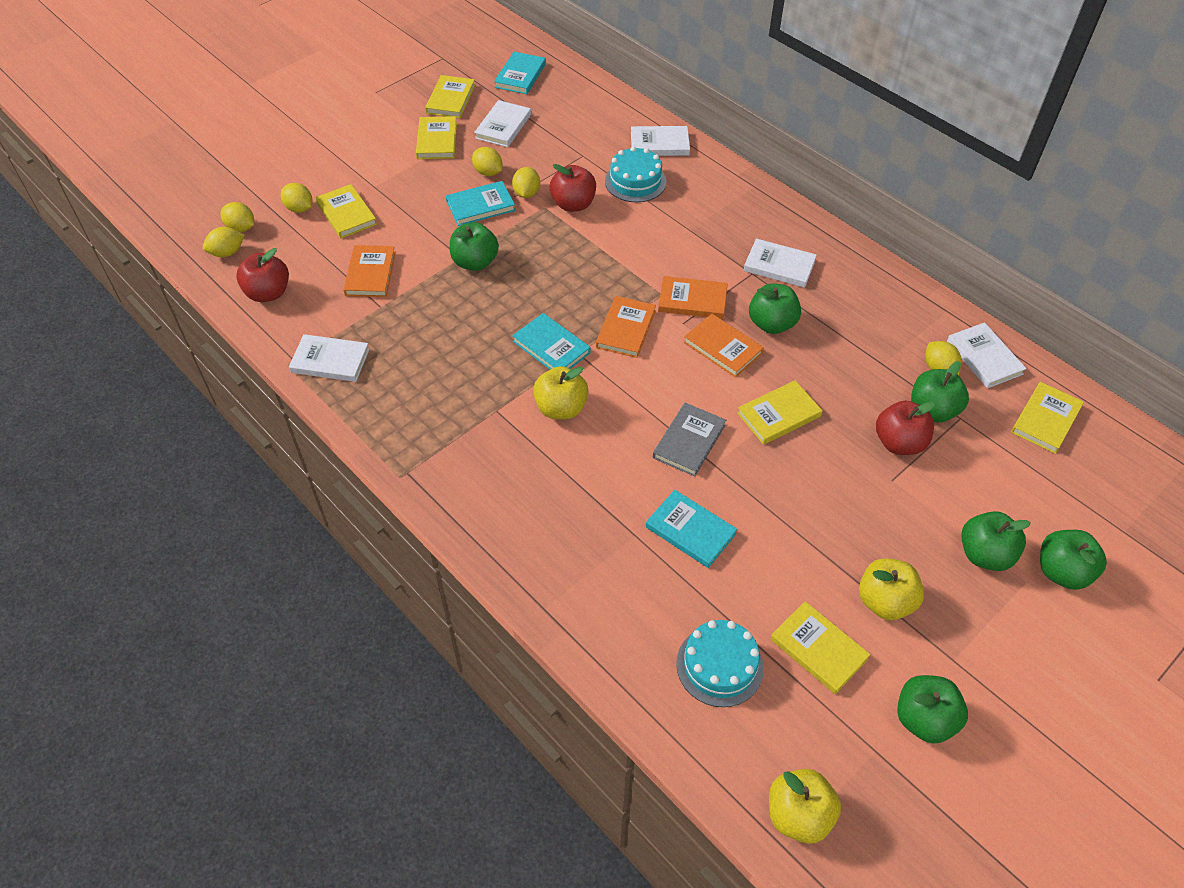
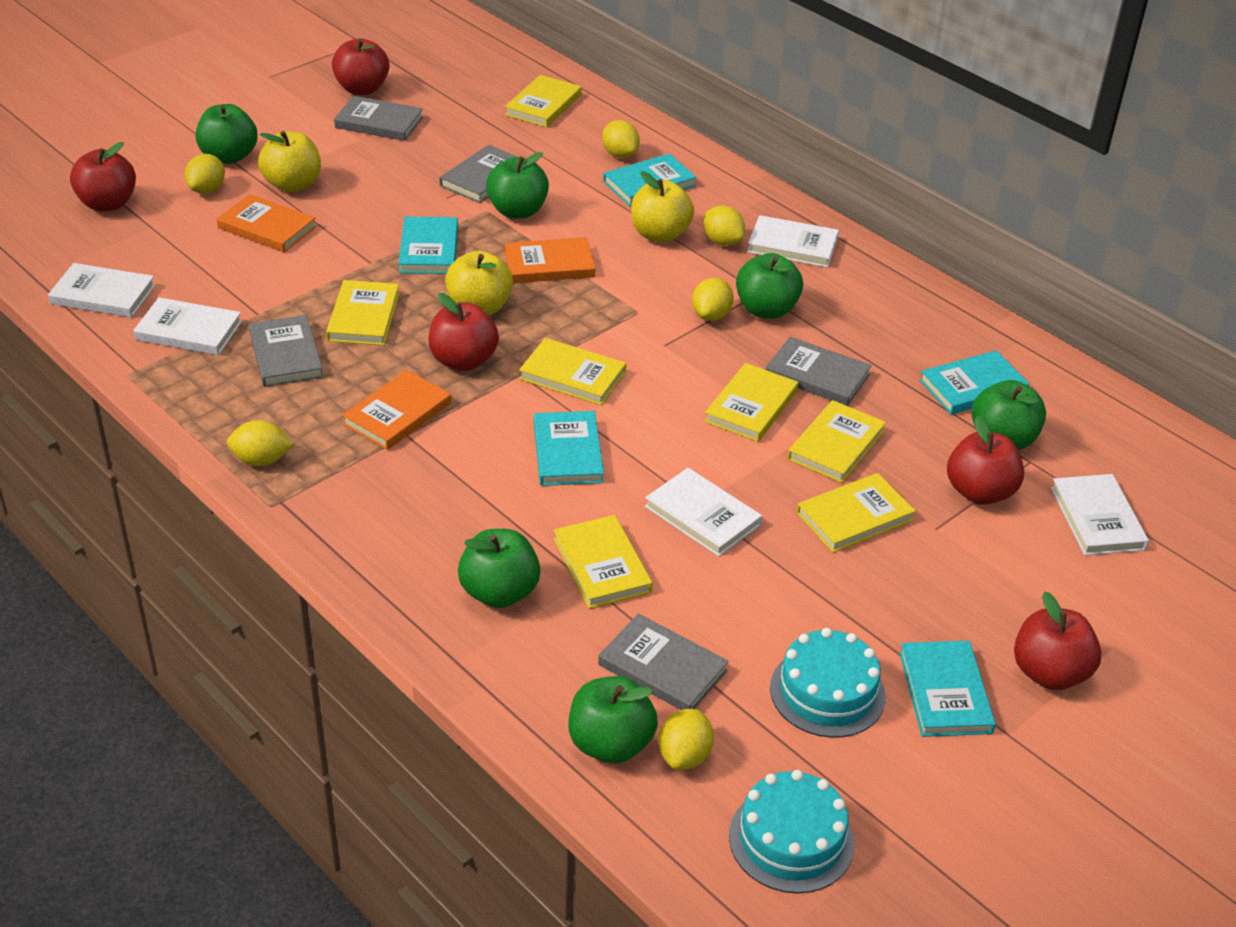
grey book: 1 -> 5
orange book: 4 -> 3
red apple: 3 -> 5
turquoise book: 4 -> 5
yellow book: 6 -> 7

